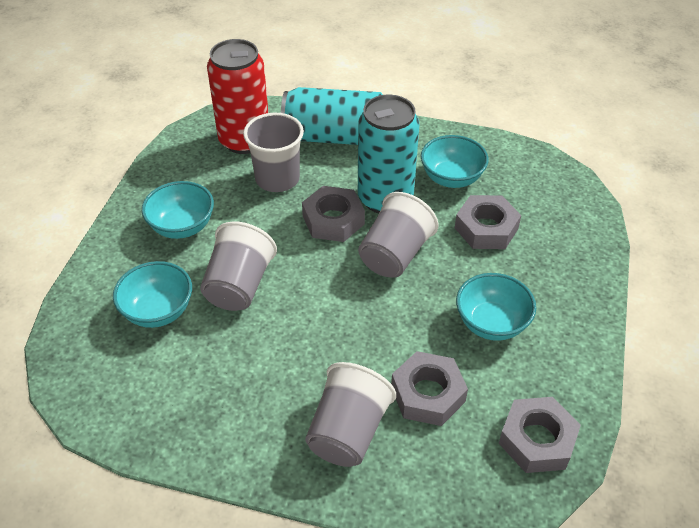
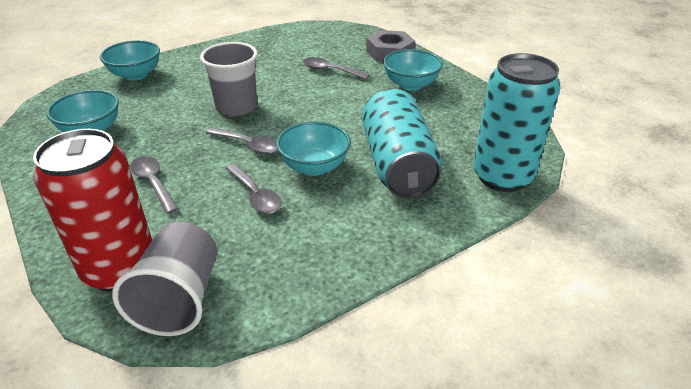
grey cup: 4 -> 2
grey nut: 4 -> 1
grey spoon: 0 -> 4

